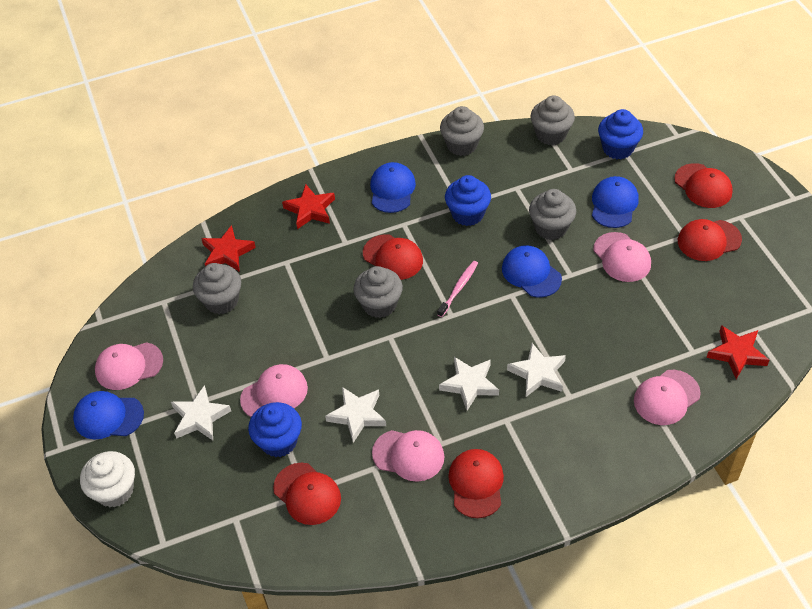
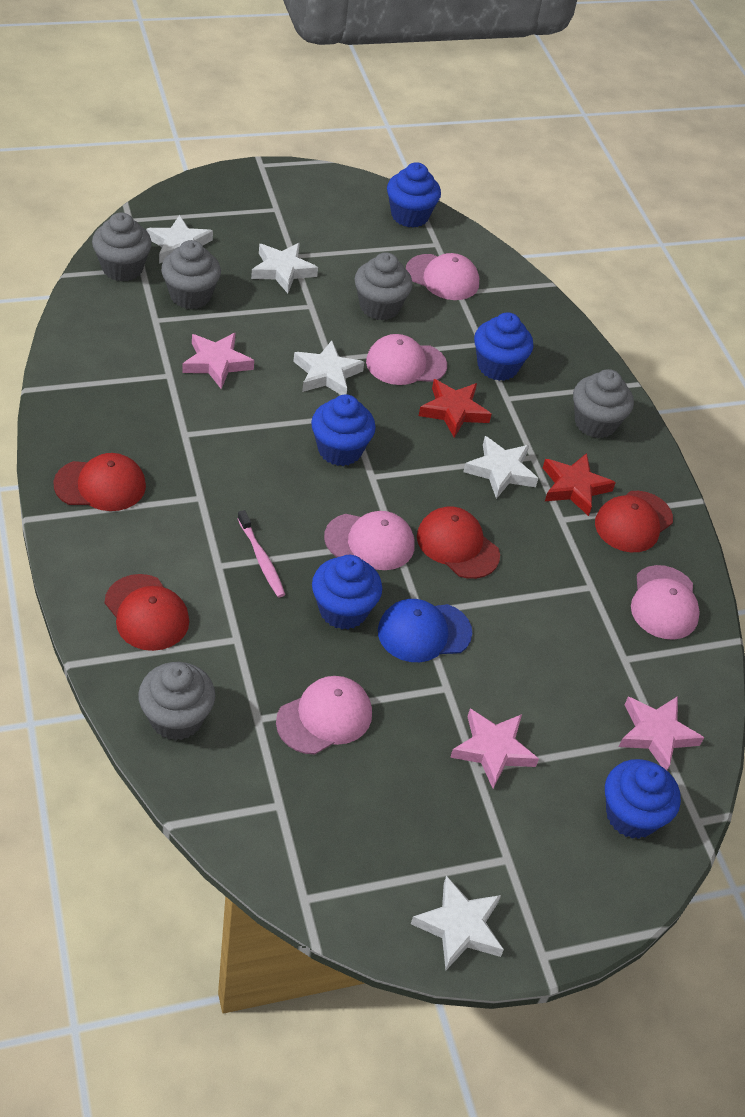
blue cap: 4 -> 1
blue cupcake: 3 -> 5
pink star: 0 -> 3
red cap: 5 -> 4
red star: 3 -> 2
white cupcake: 1 -> 0
white star: 4 -> 5

